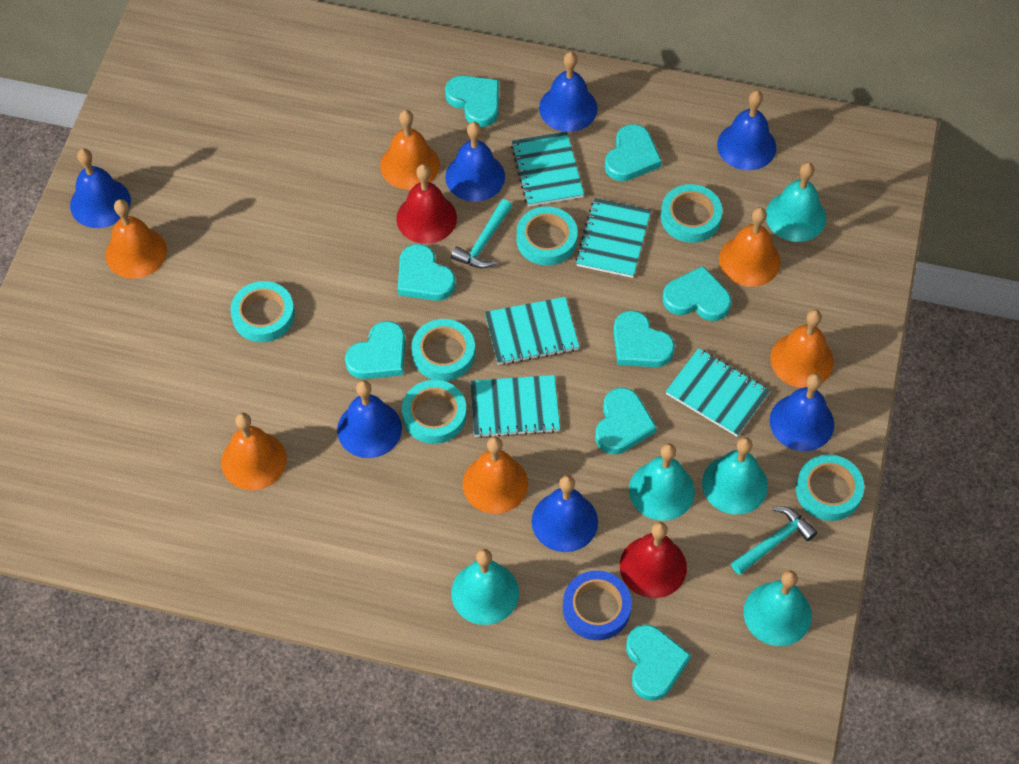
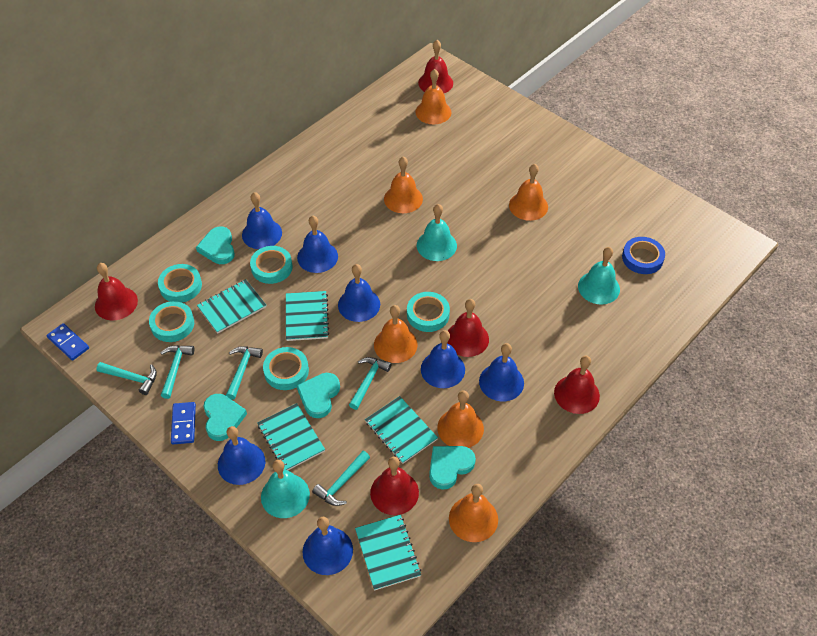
blue domino: 0 -> 2
red bell: 2 -> 5
turquoise bell: 5 -> 3
turquoise hammer: 2 -> 5
turquoise heart: 8 -> 4
turquoise tape: 6 -> 5

